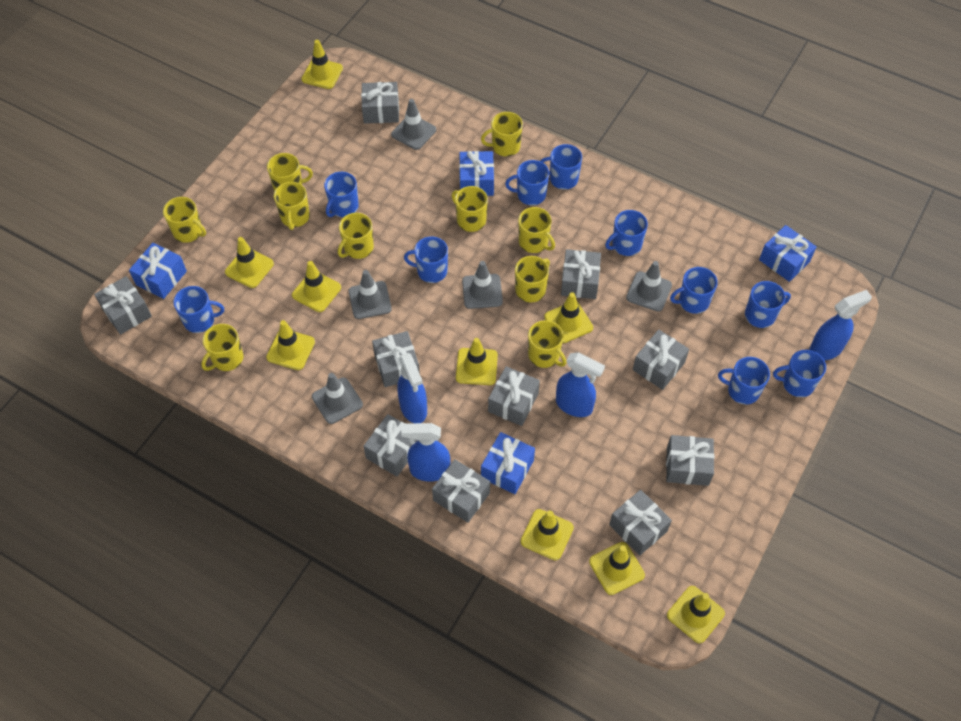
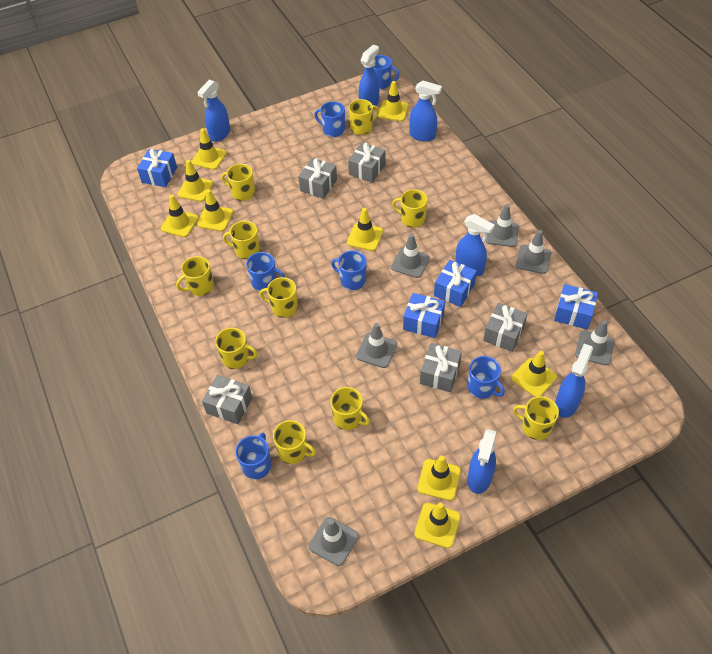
blue mug: 10 -> 6
blue spray bottle: 4 -> 6
grey gift: 10 -> 5
grey traffic cone: 5 -> 6

